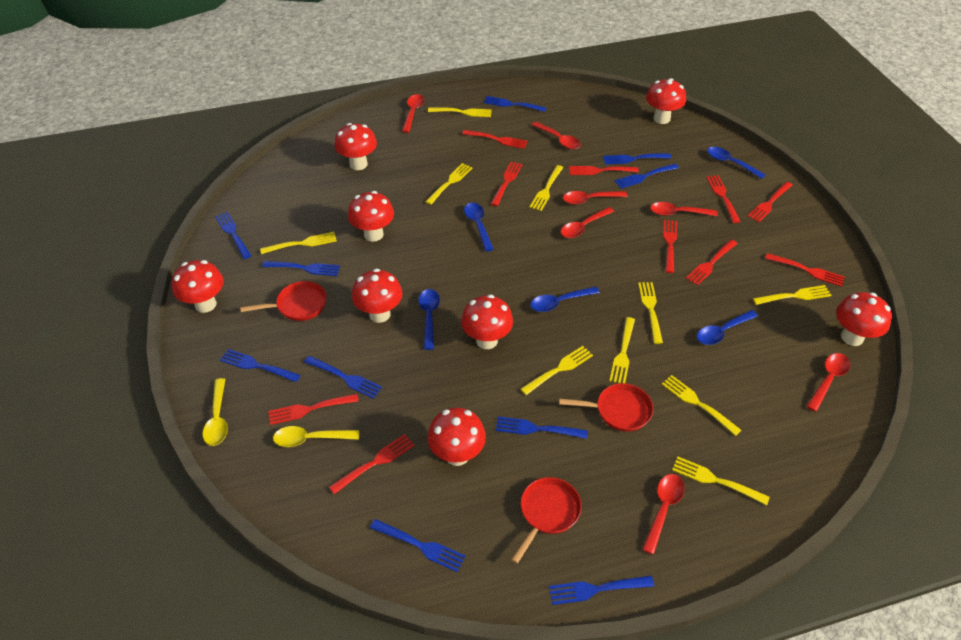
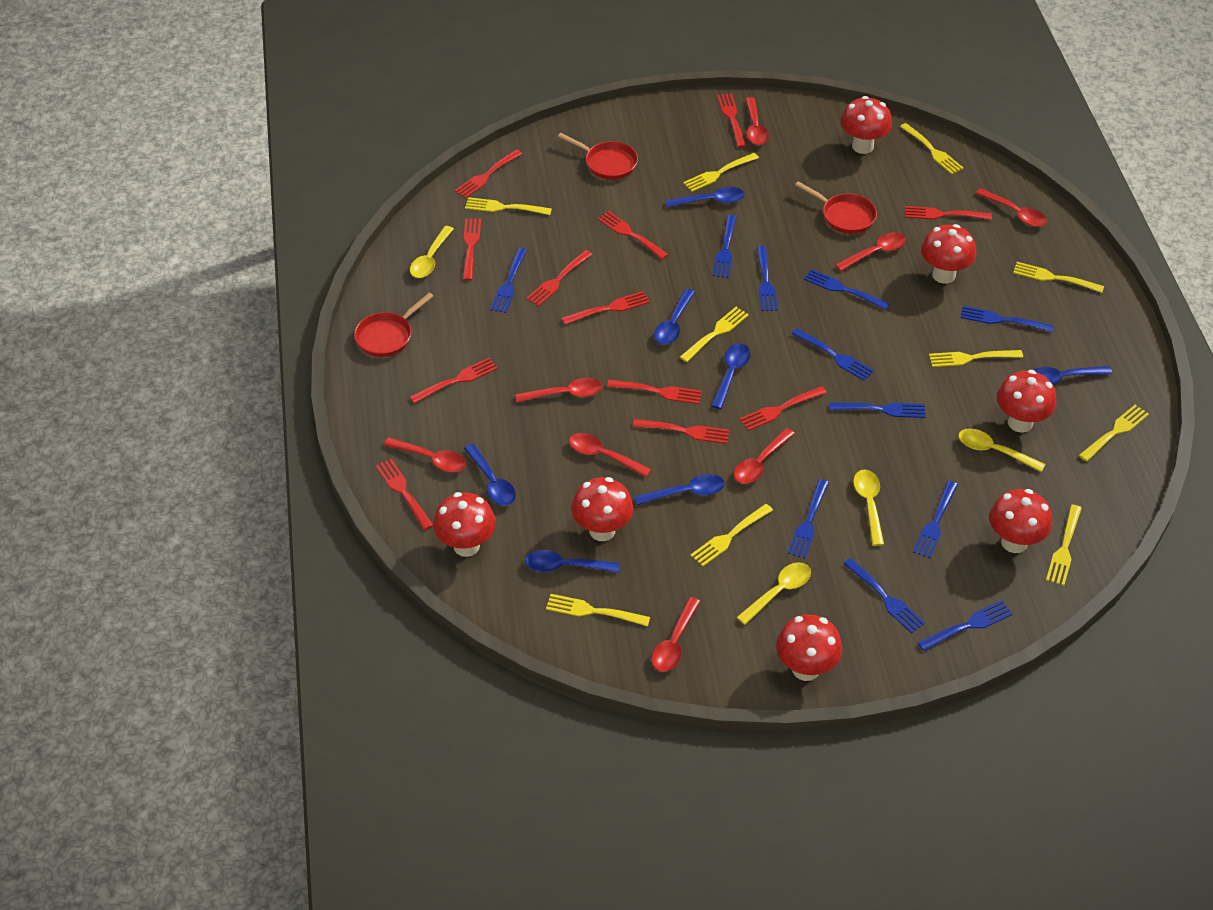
blue fork: 10 -> 11
blue spoon: 5 -> 7
red fork: 10 -> 12
red mushroom: 8 -> 7
red spoon: 7 -> 8
yellow spoon: 2 -> 4

